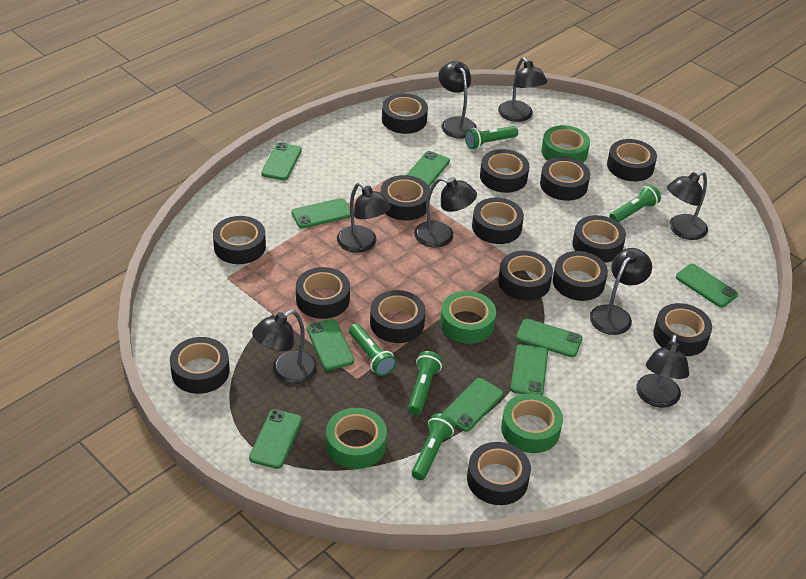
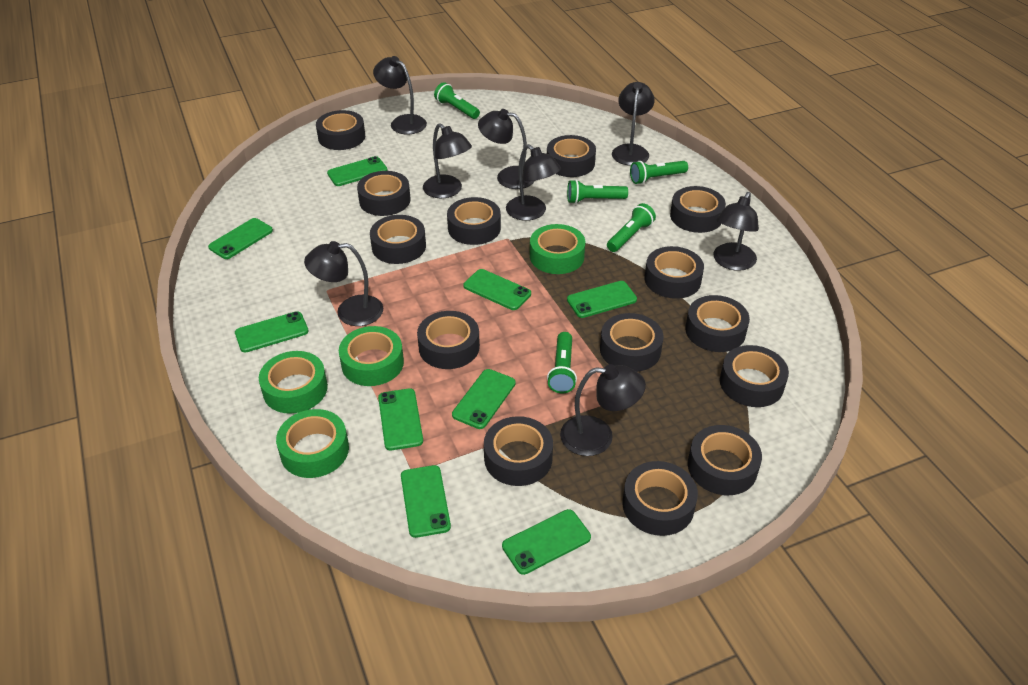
black tape: 15 -> 14

